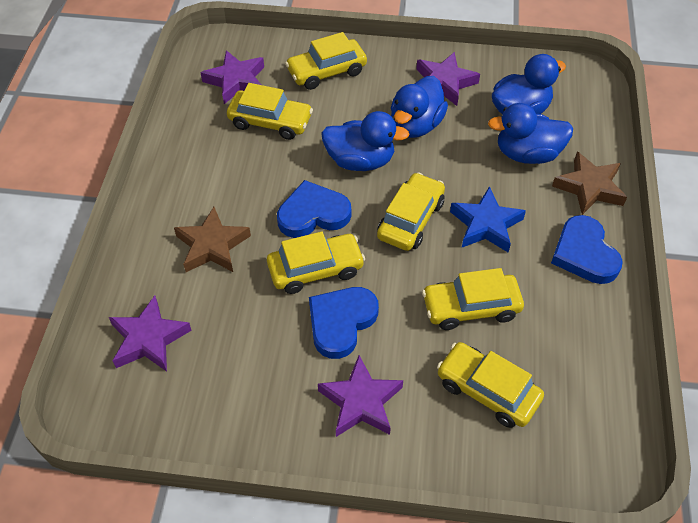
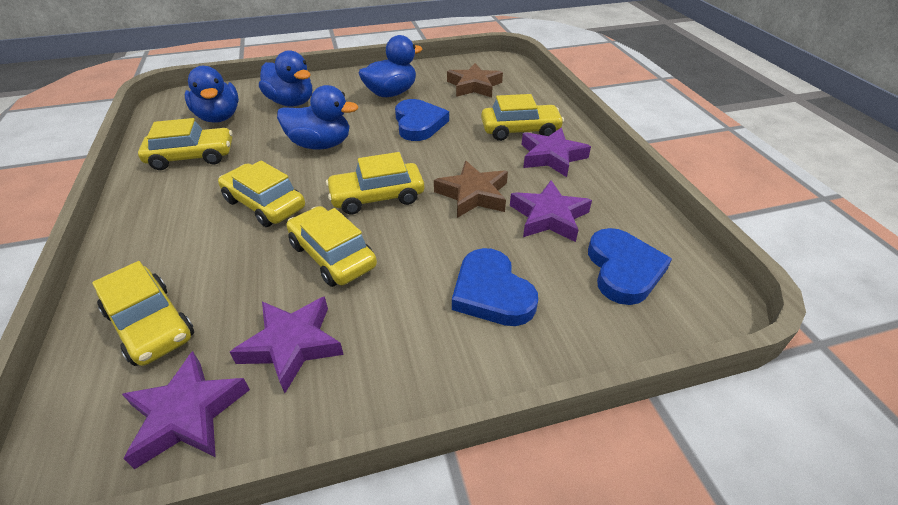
blue star: 1 -> 0

